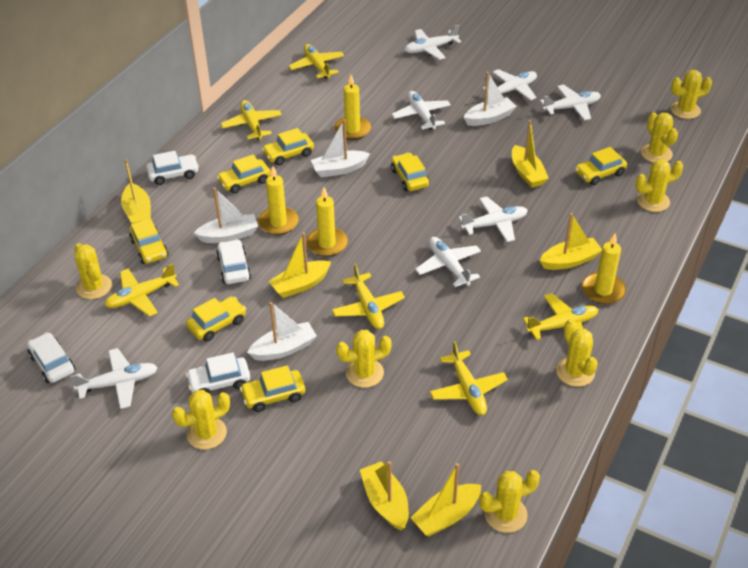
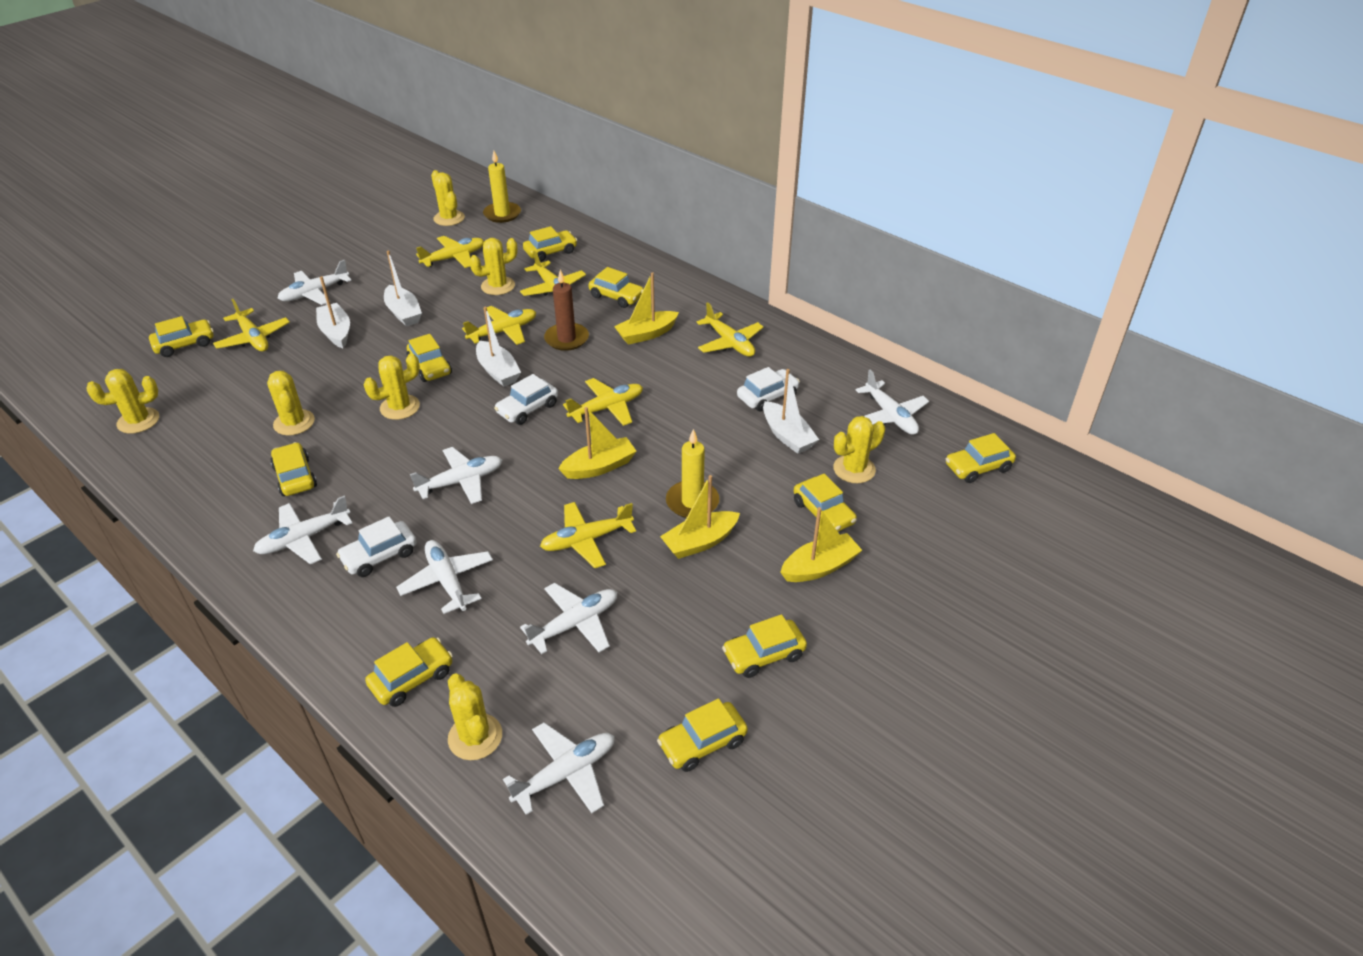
brown candle: 0 -> 1
white car: 4 -> 3
yellow boat: 6 -> 4
yellow cactus: 8 -> 7
yellow candle: 4 -> 2
yellow car: 7 -> 10
yellow plane: 6 -> 7

